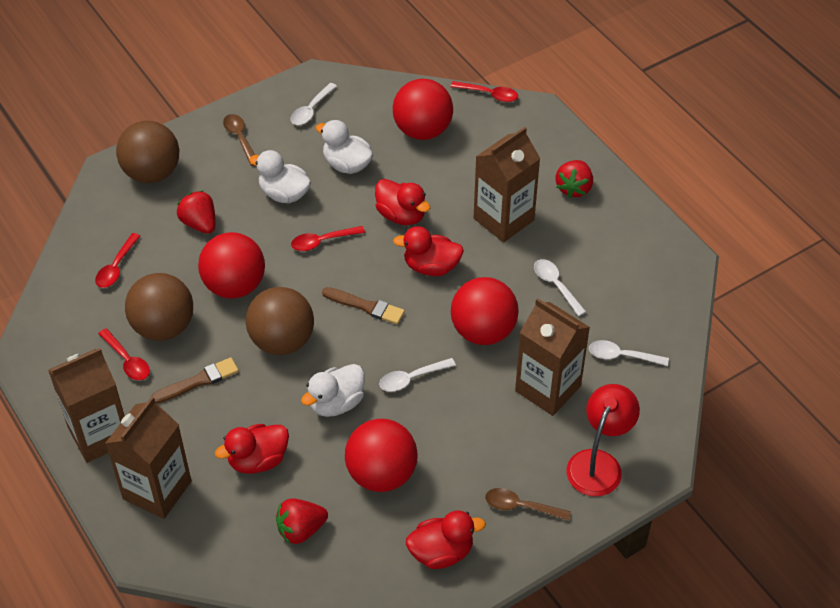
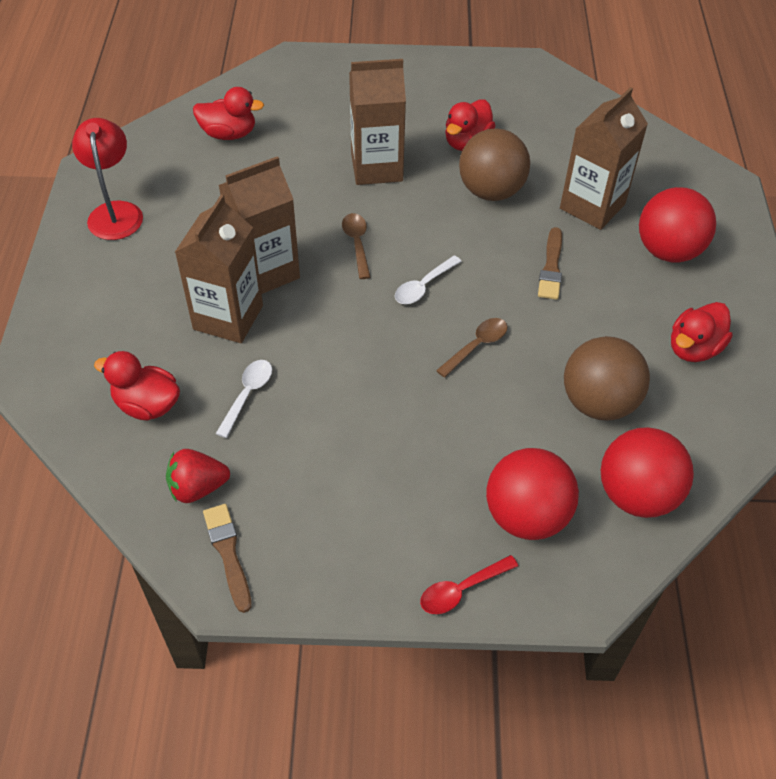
brown ball: 3 -> 2
red ball: 4 -> 3
red spoon: 4 -> 1
red strawberry: 3 -> 1
white duck: 3 -> 0
white spoon: 4 -> 2

